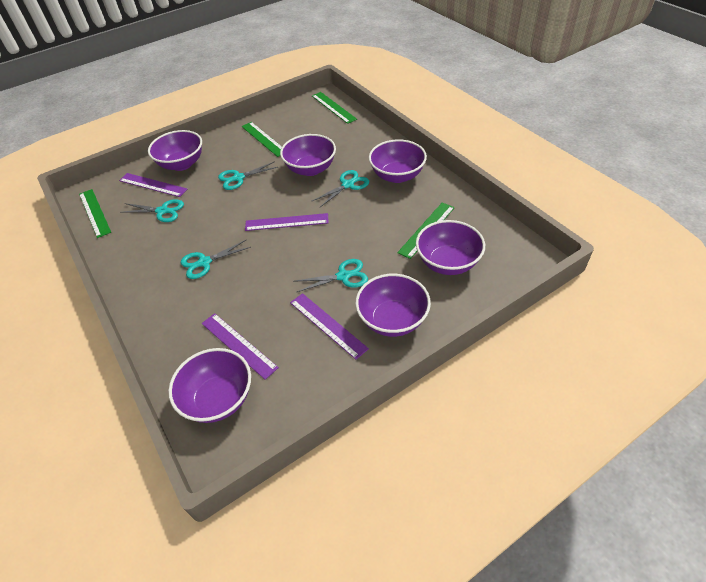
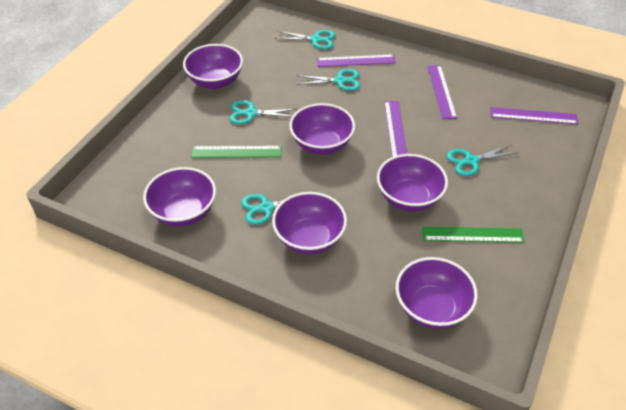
green ruler: 4 -> 2

